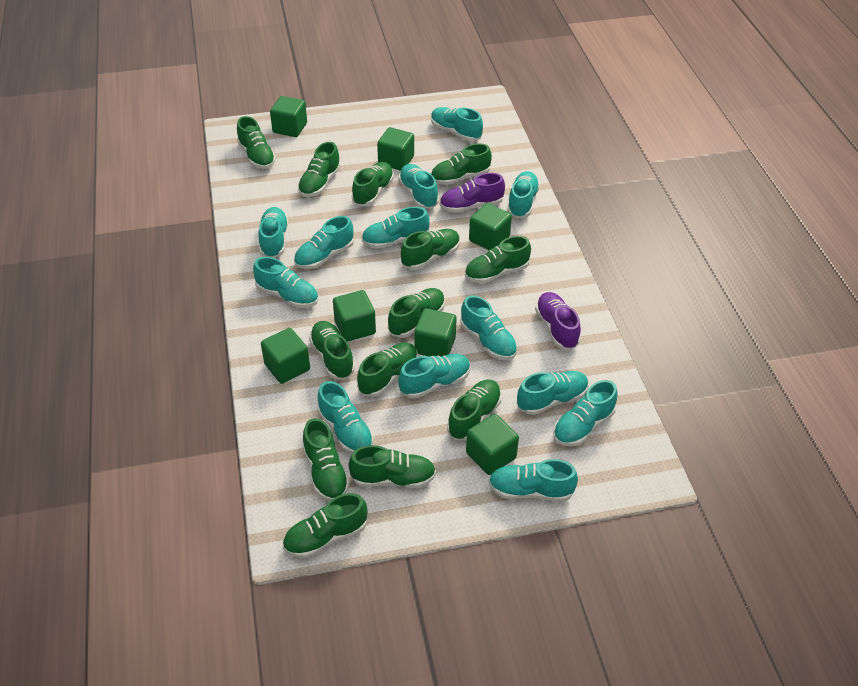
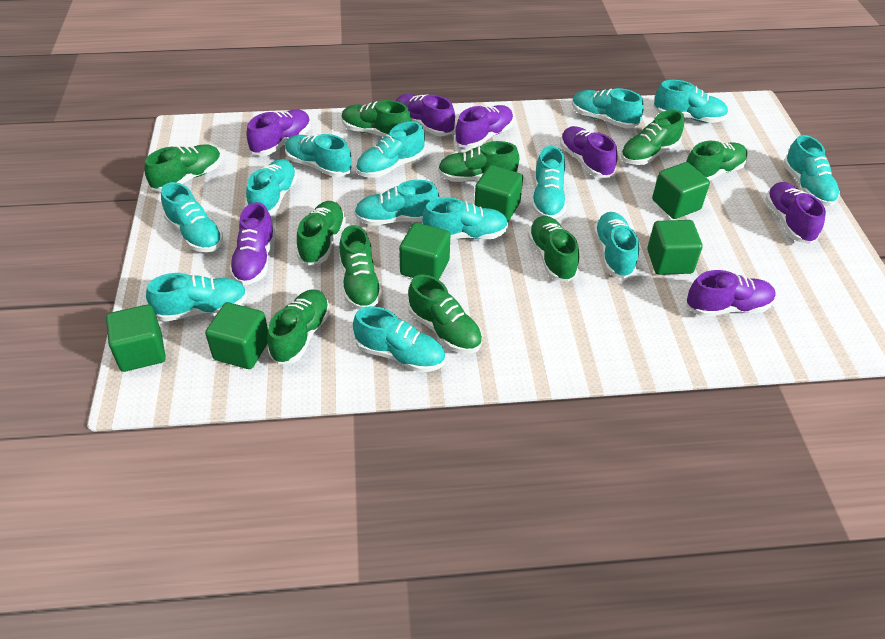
green cube: 7 -> 6
green shoe: 13 -> 10
purple shoe: 2 -> 7

